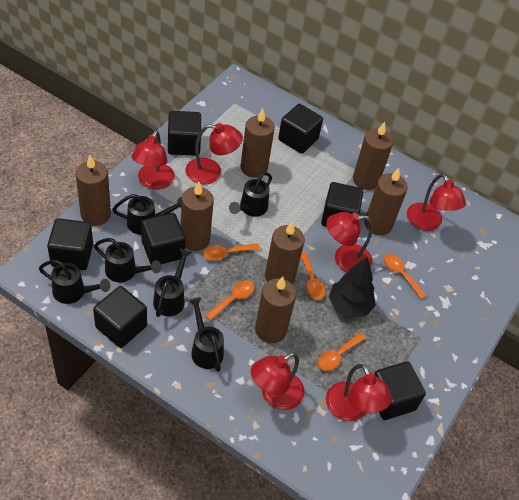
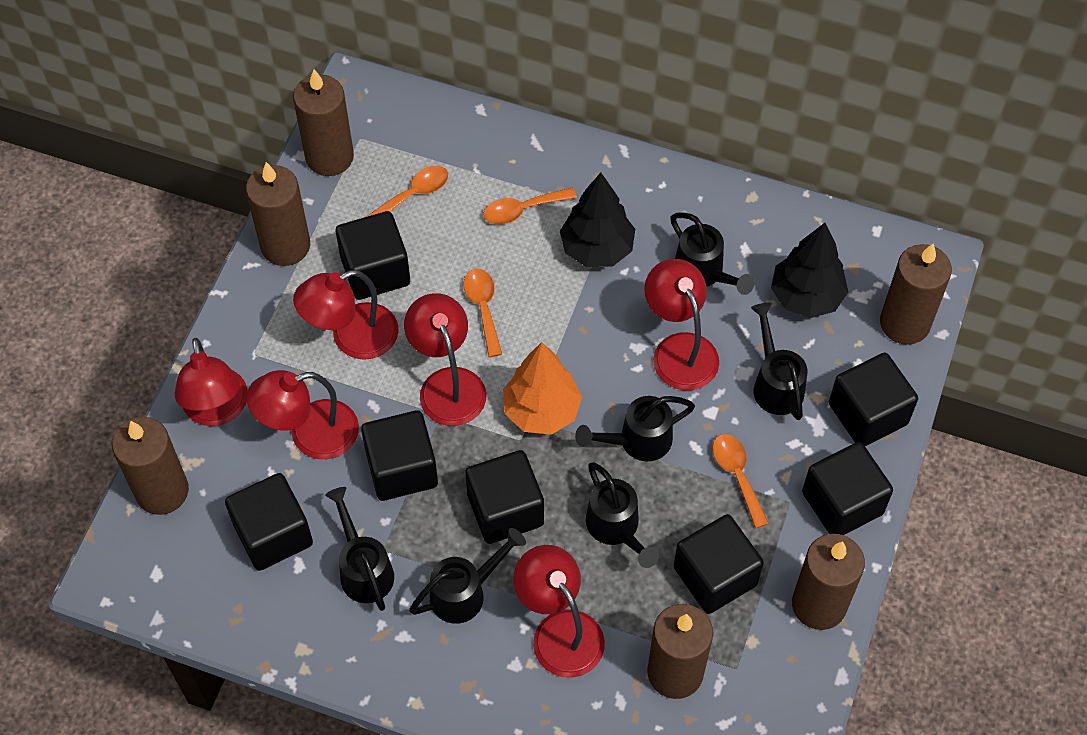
black tree: 1 -> 2
brown candle: 7 -> 6
orange spoon: 5 -> 4
orange tree: 0 -> 1

